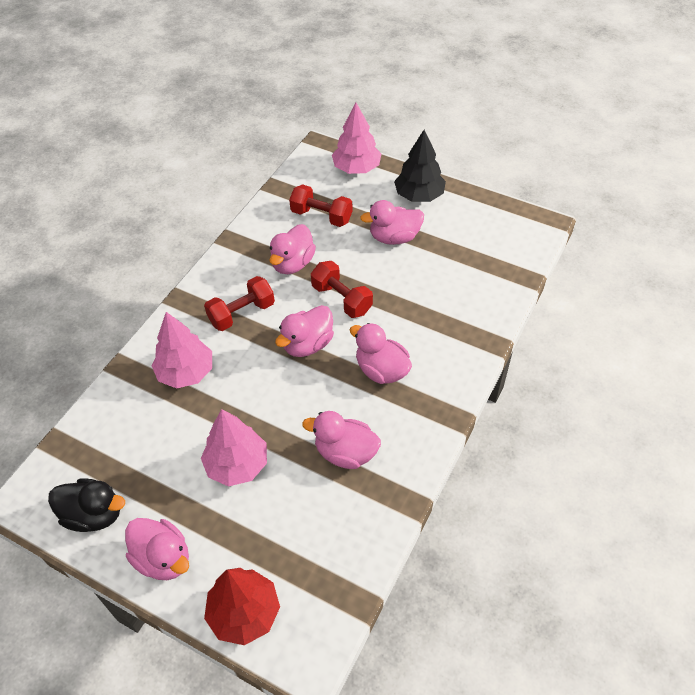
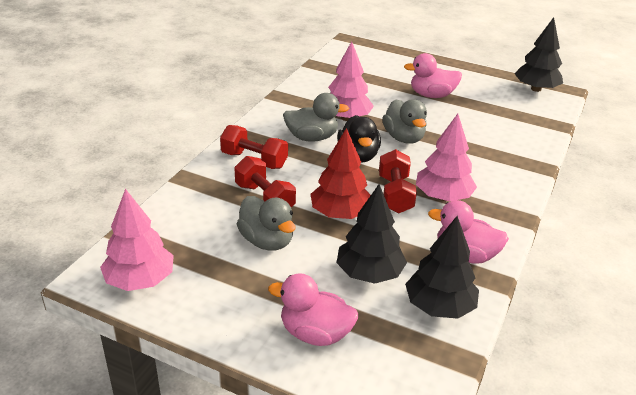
black tree: 1 -> 3
grey duck: 0 -> 3
pink duck: 6 -> 3

